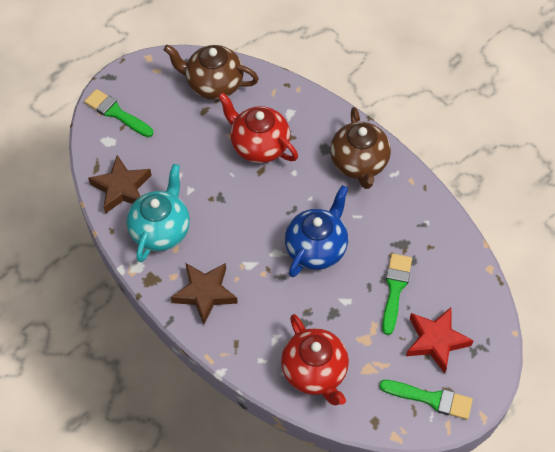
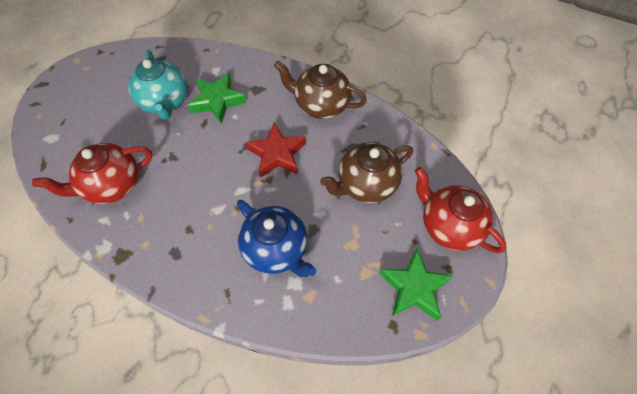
brown star: 2 -> 0
green brush: 3 -> 0
green star: 0 -> 2

